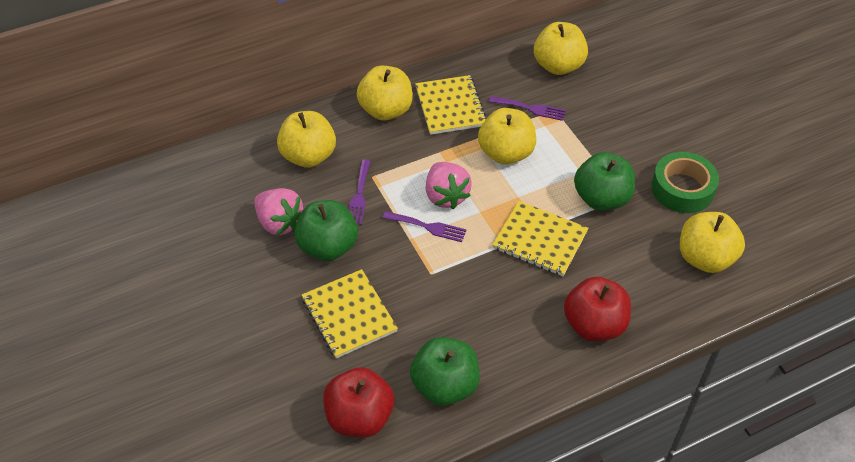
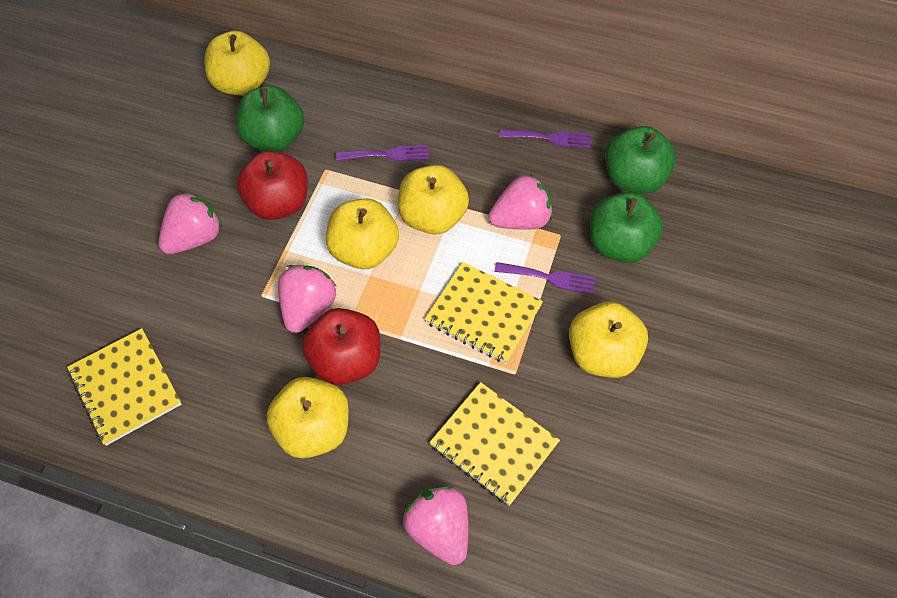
green tape: 1 -> 0
pink strawberry: 2 -> 4

